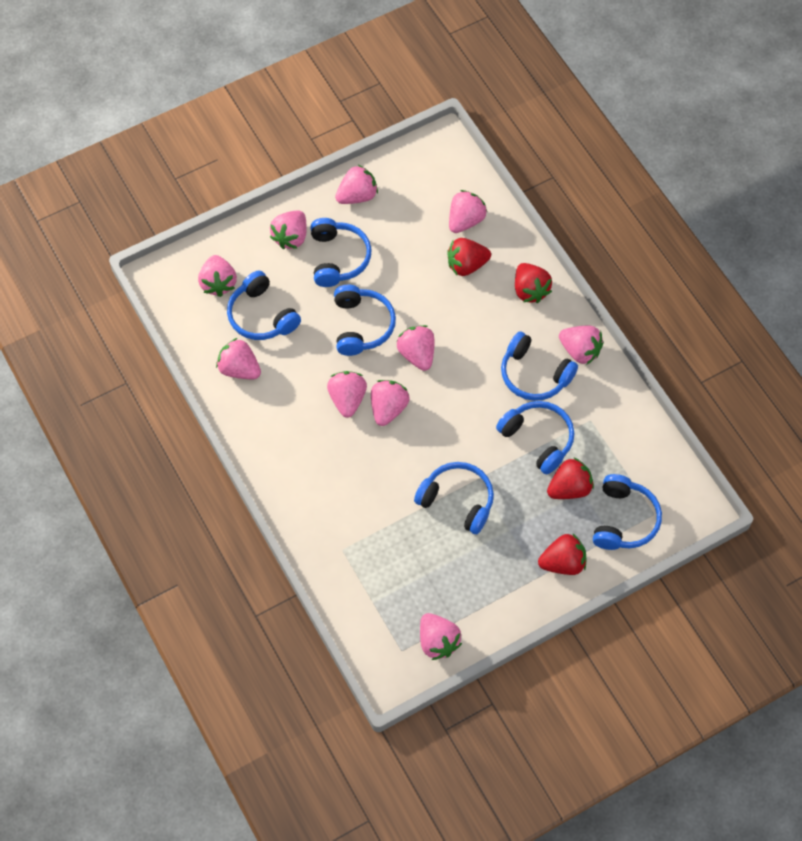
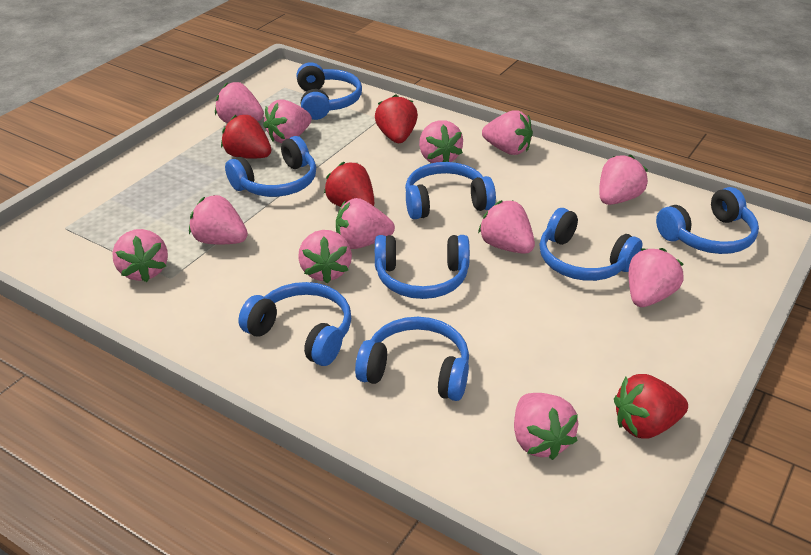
blue headphones: 7 -> 8
pink strawberry: 10 -> 12

